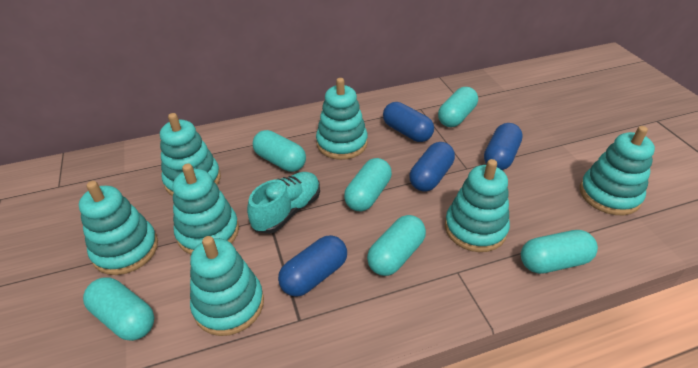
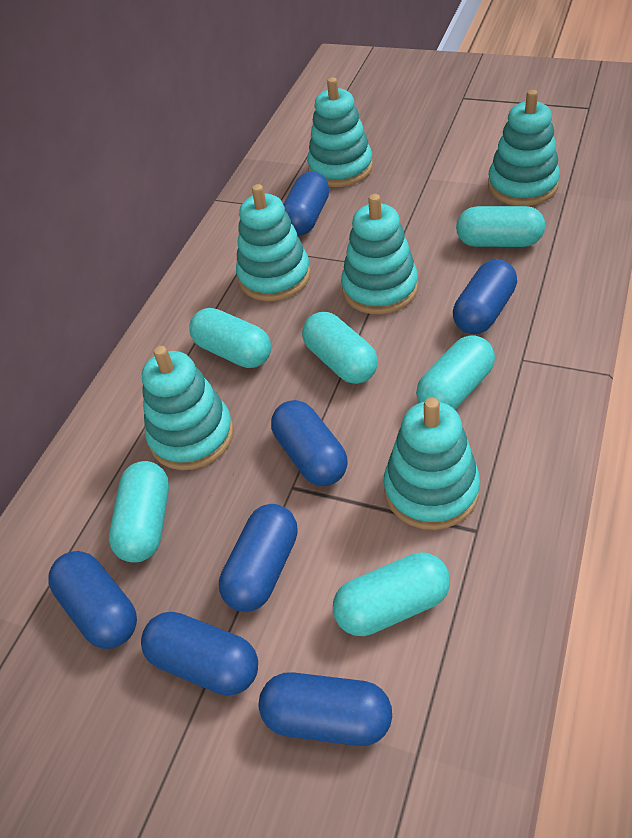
blue capsule: 4 -> 7
turquoise shoe: 1 -> 0
turquoise stacking toy: 7 -> 6

